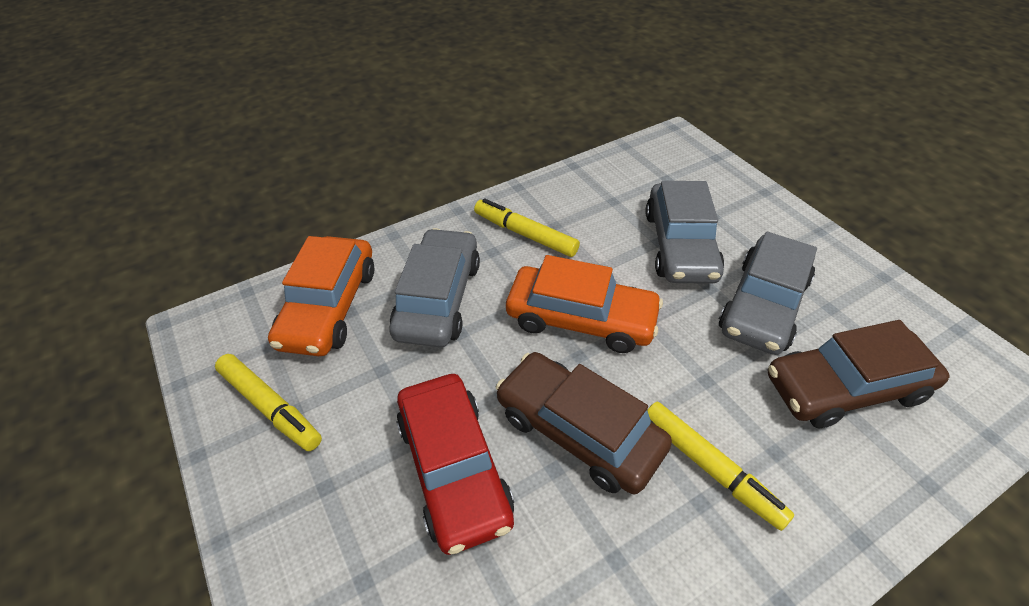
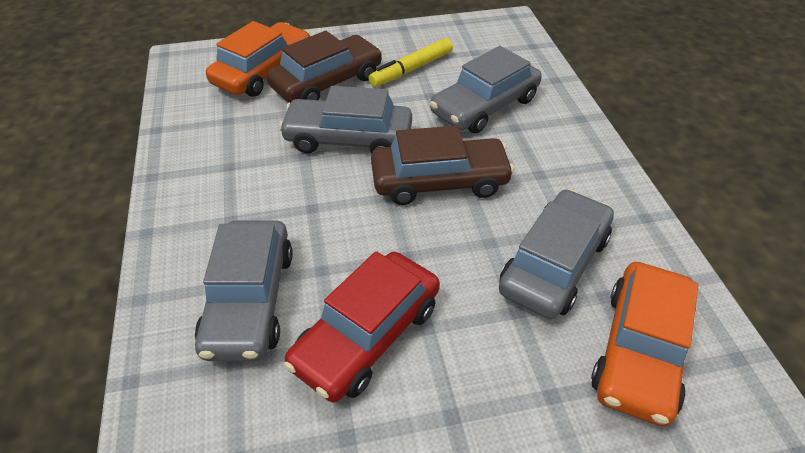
grey car: 3 -> 4
yellow marker: 3 -> 1

